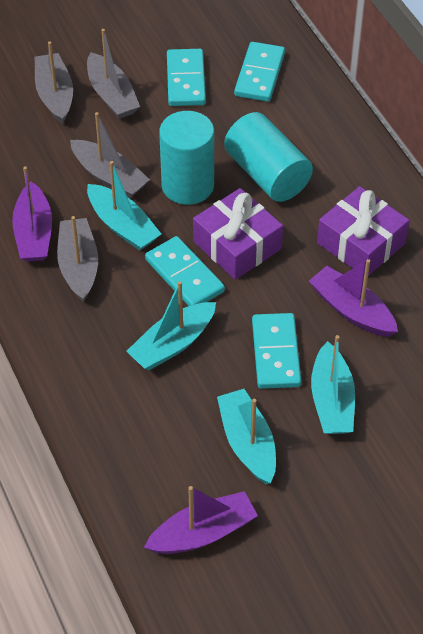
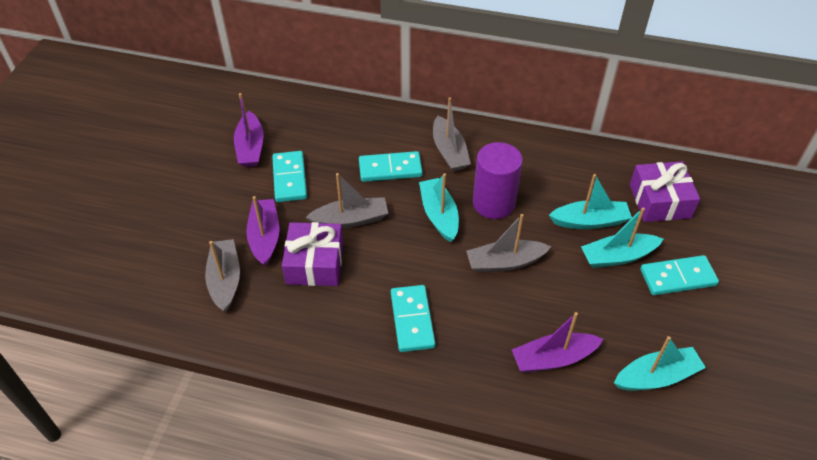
purple cylinder: 0 -> 1
turquoise cylinder: 2 -> 0

